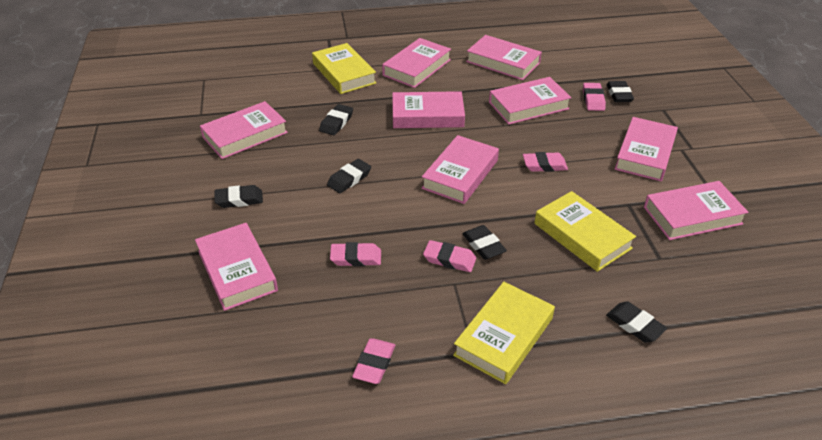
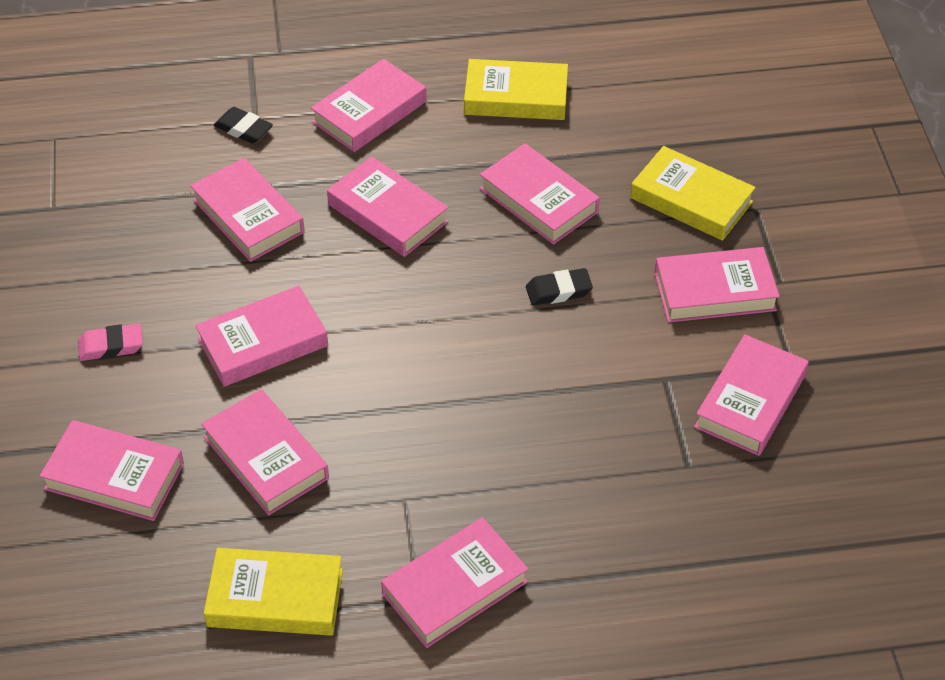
black eraser: 6 -> 2
pink book: 9 -> 10
pink eraser: 5 -> 1

